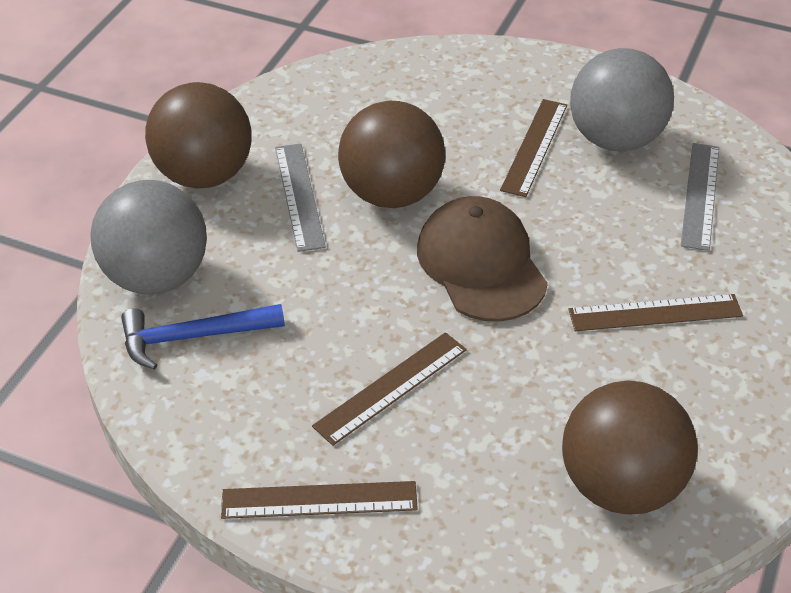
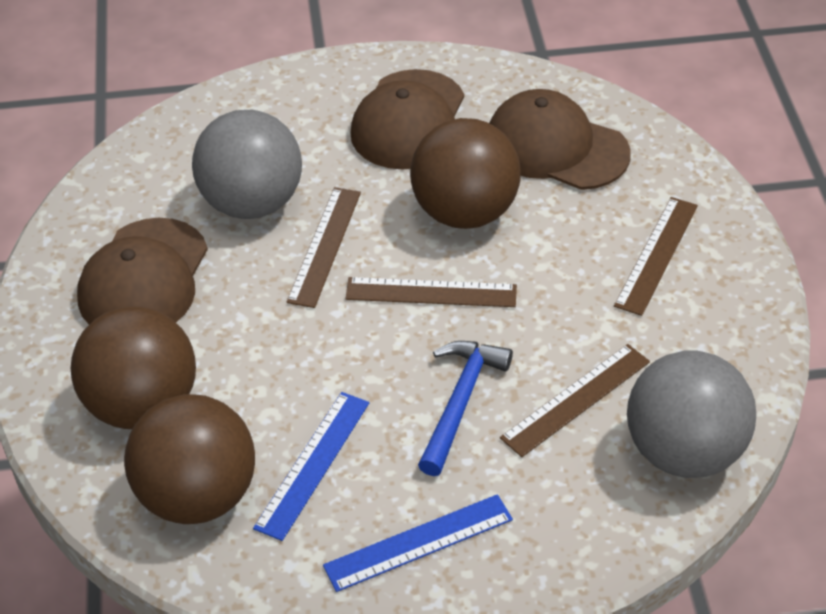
blue ruler: 0 -> 2
brown cap: 1 -> 3
grey ruler: 2 -> 0

